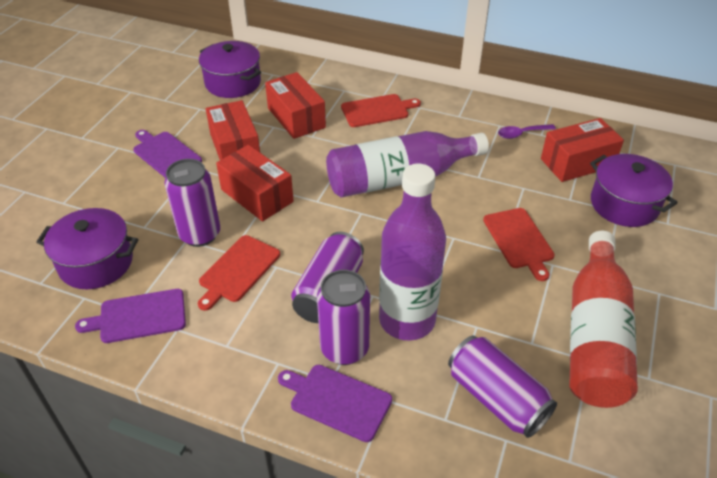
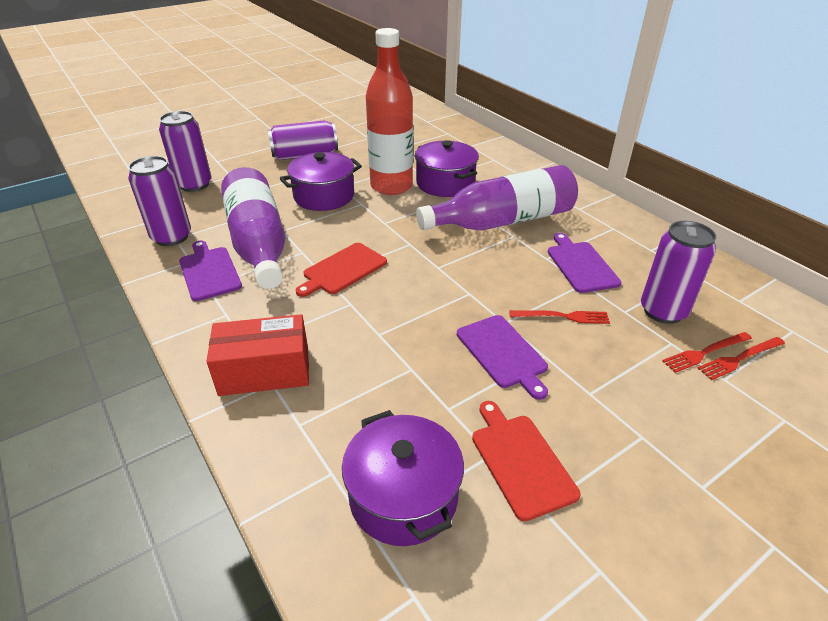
purple spoon: 1 -> 0
red box: 4 -> 1
red cutting board: 3 -> 2
red fork: 0 -> 3

